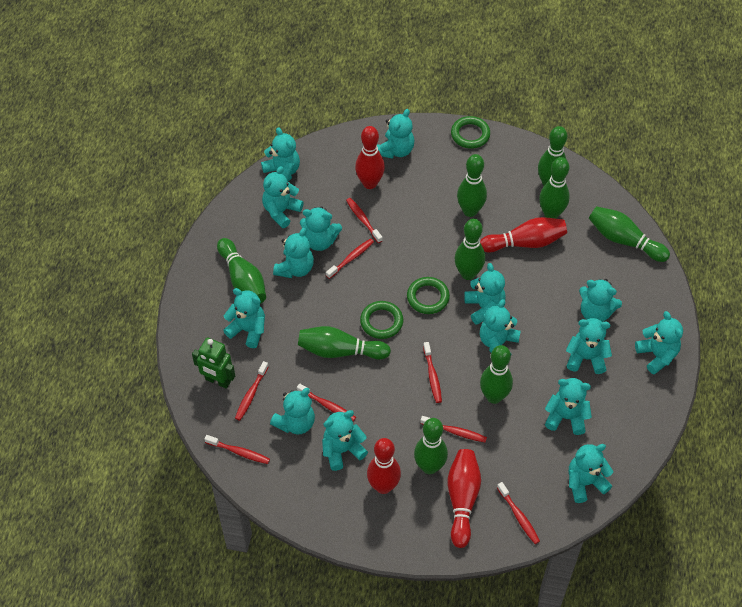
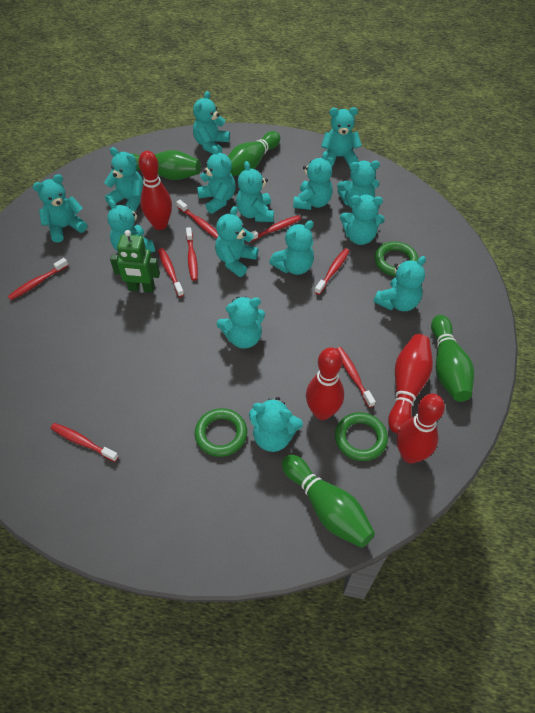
green bowling pin: 9 -> 4

